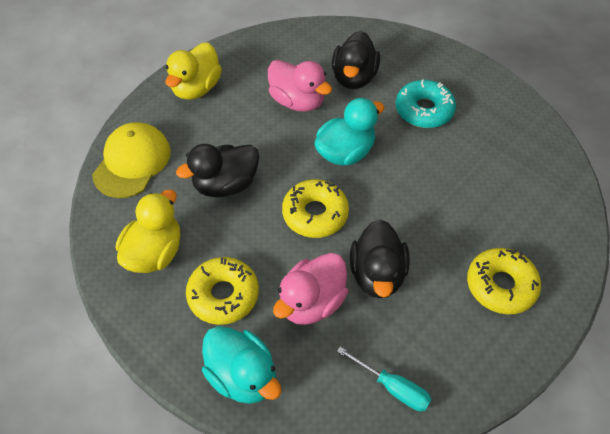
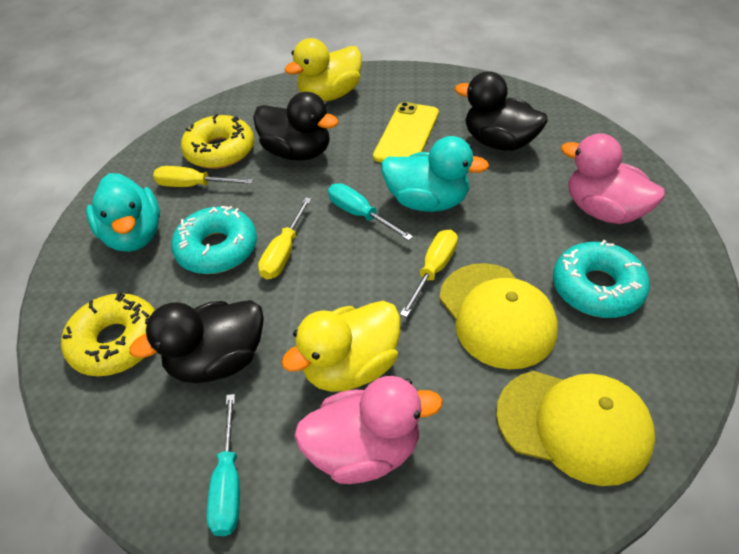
turquoise donut: 1 -> 2
turquoise screwdriver: 1 -> 2
yellow cap: 1 -> 2
yellow donut: 3 -> 2
yellow phone: 0 -> 1
yellow screwdriver: 0 -> 3

